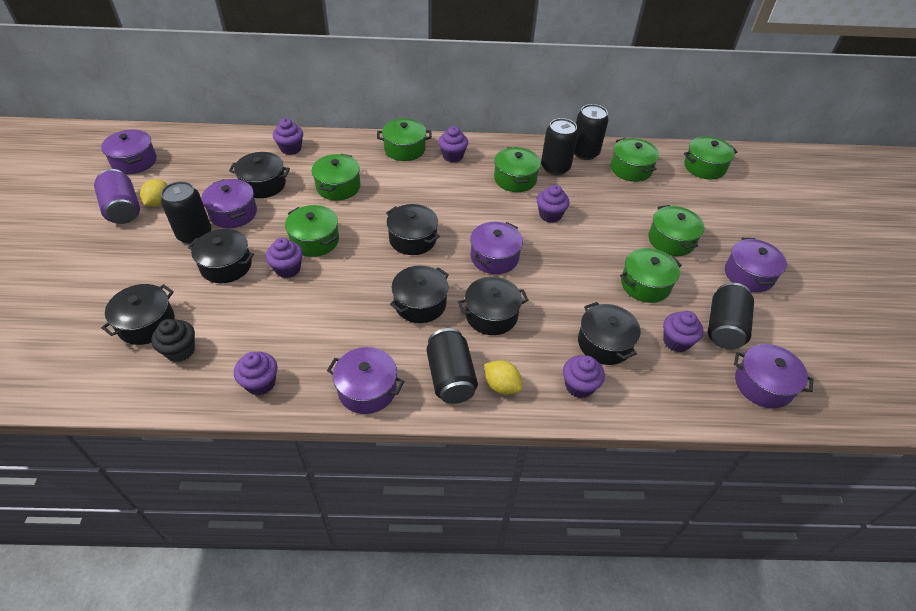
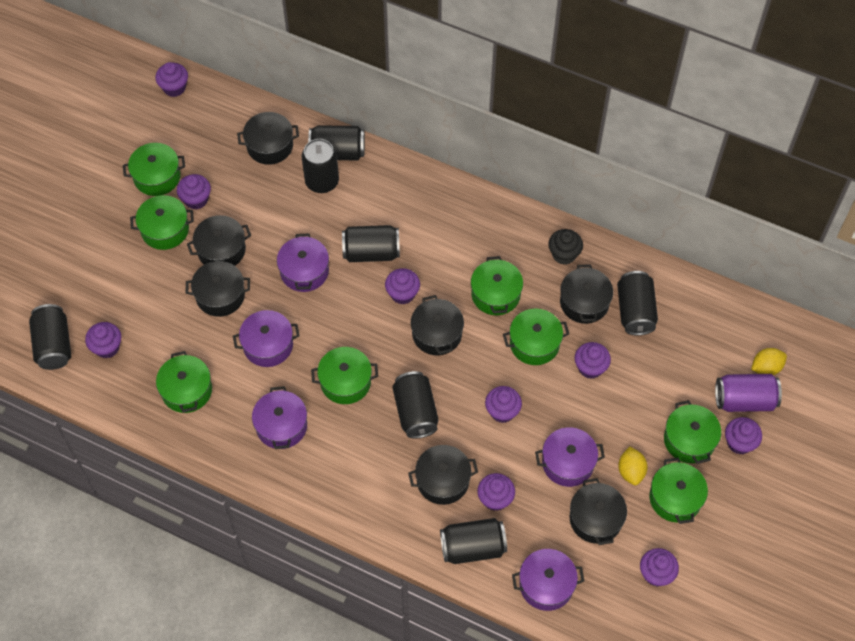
black can: 5 -> 7
purple cupcake: 7 -> 9
purple pot: 6 -> 5

